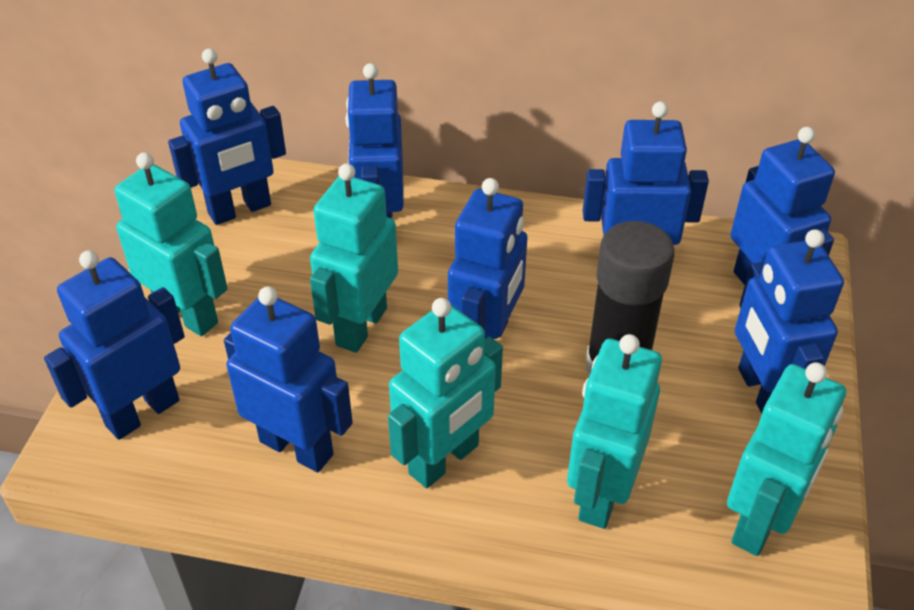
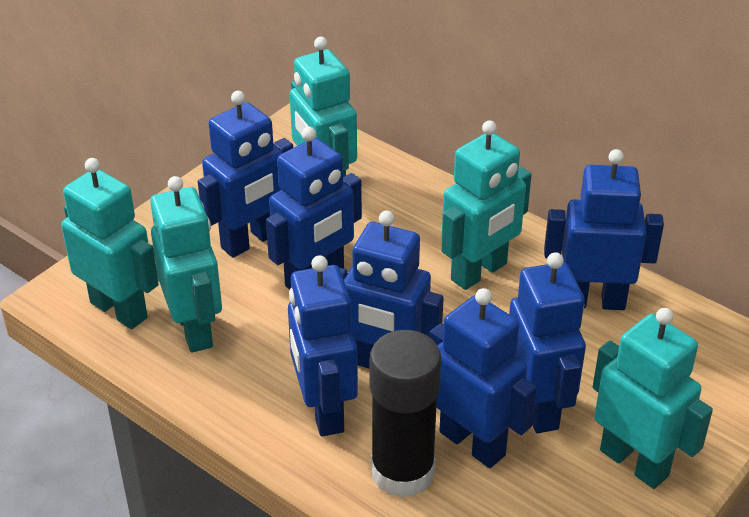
blue robot: 8 -> 7

